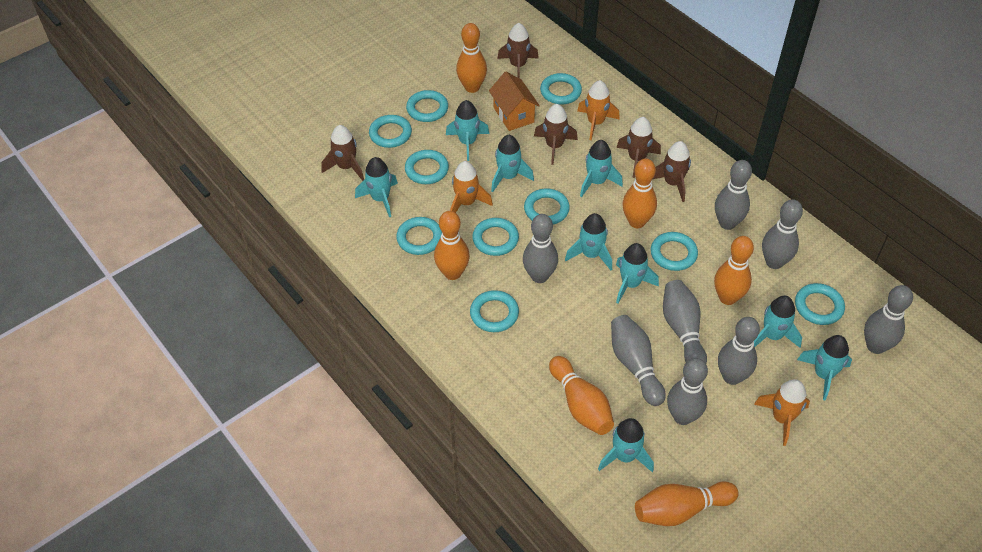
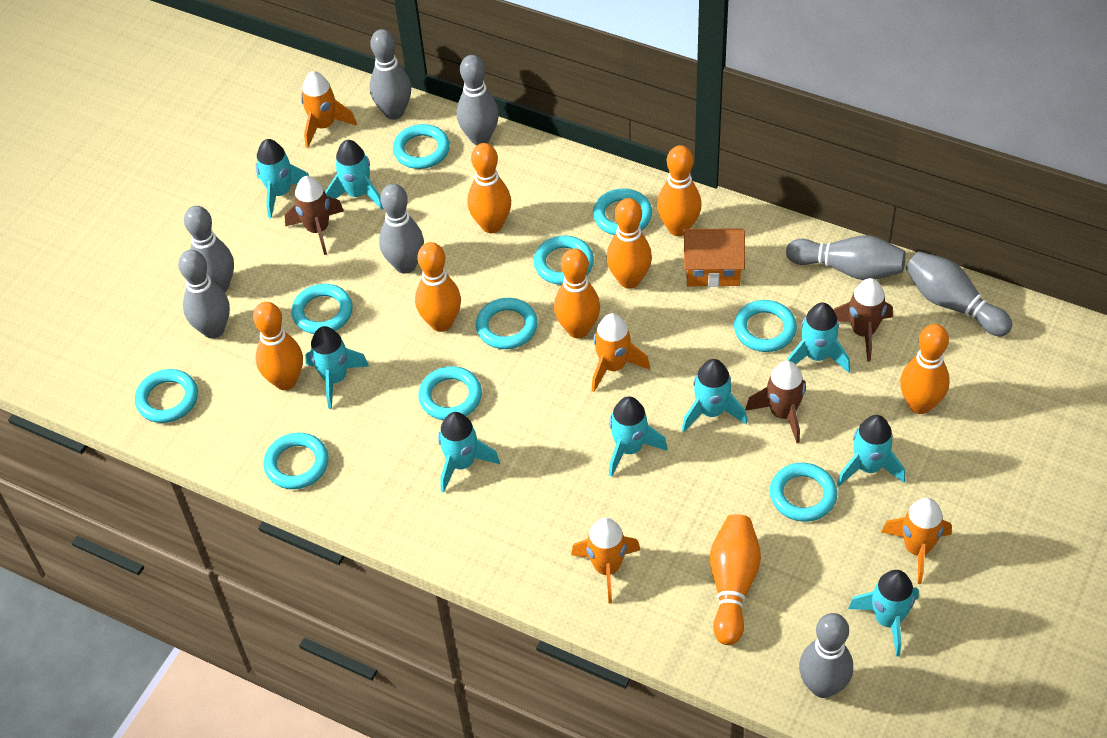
brown rocket: 5 -> 3
orange bowling pin: 6 -> 8
orange rocket: 3 -> 4

